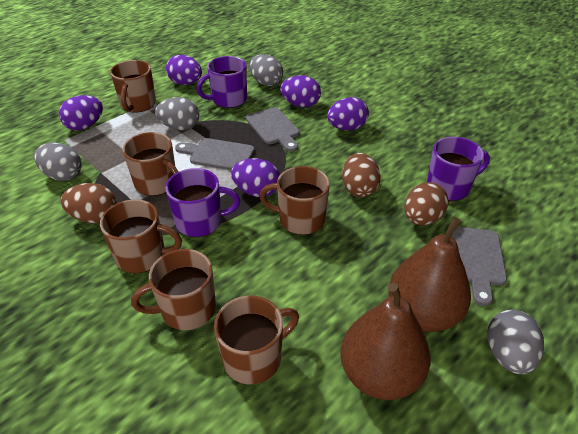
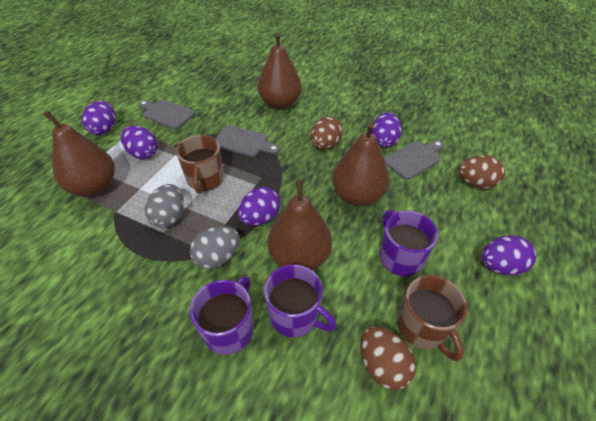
brown mug: 6 -> 2
brown pear: 2 -> 4
grey egg: 4 -> 2

